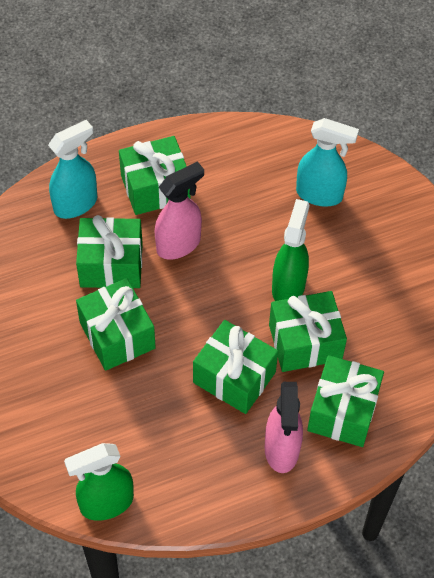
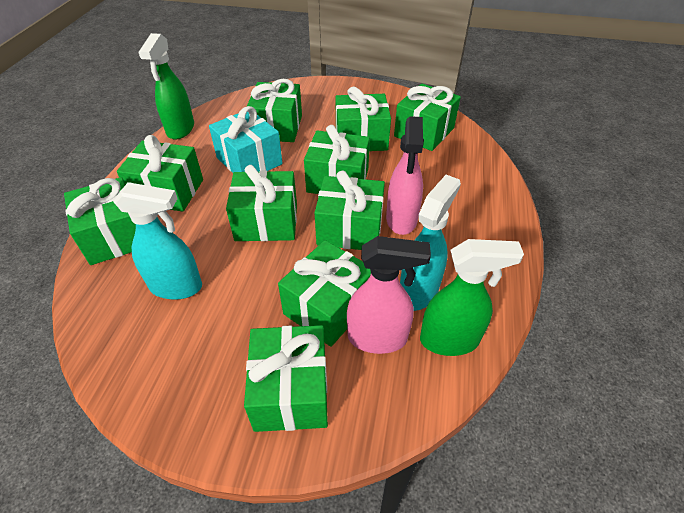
green gift: 6 -> 10
turquoise gift: 0 -> 1

